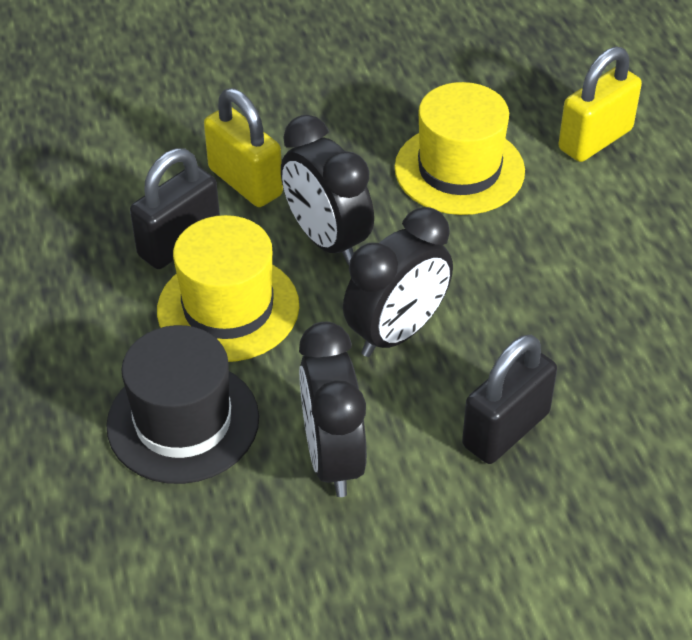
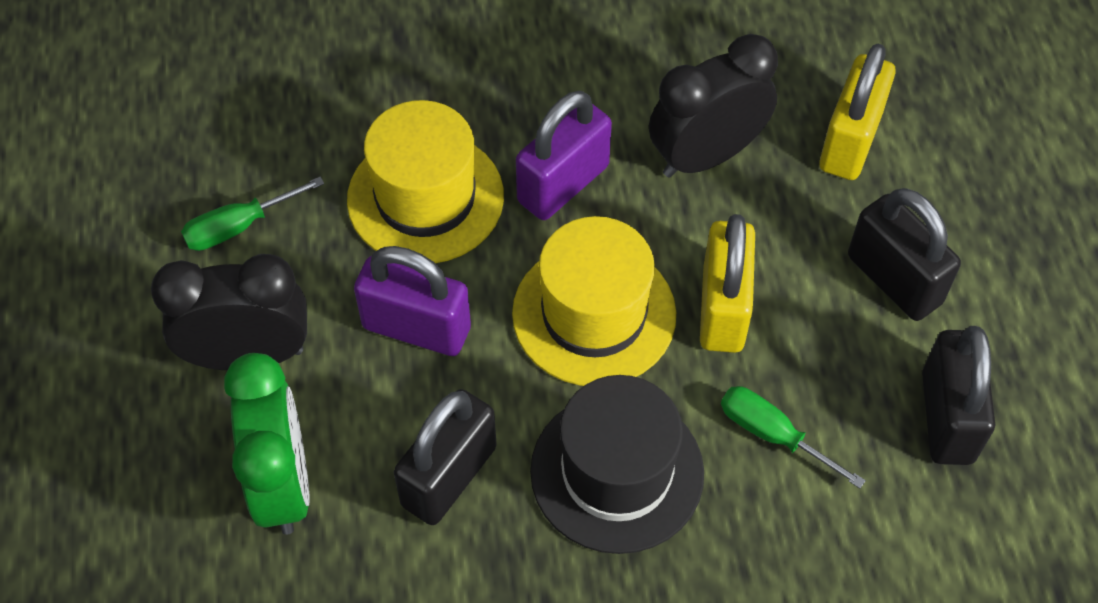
black clock: 3 -> 2
black padlock: 2 -> 3
green clock: 0 -> 1
green screwdriver: 0 -> 2
purple padlock: 0 -> 2

